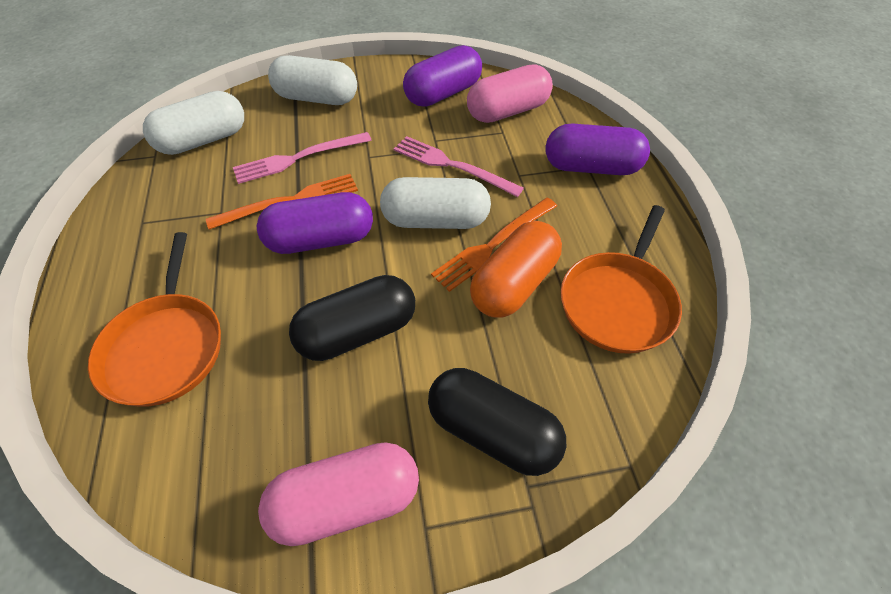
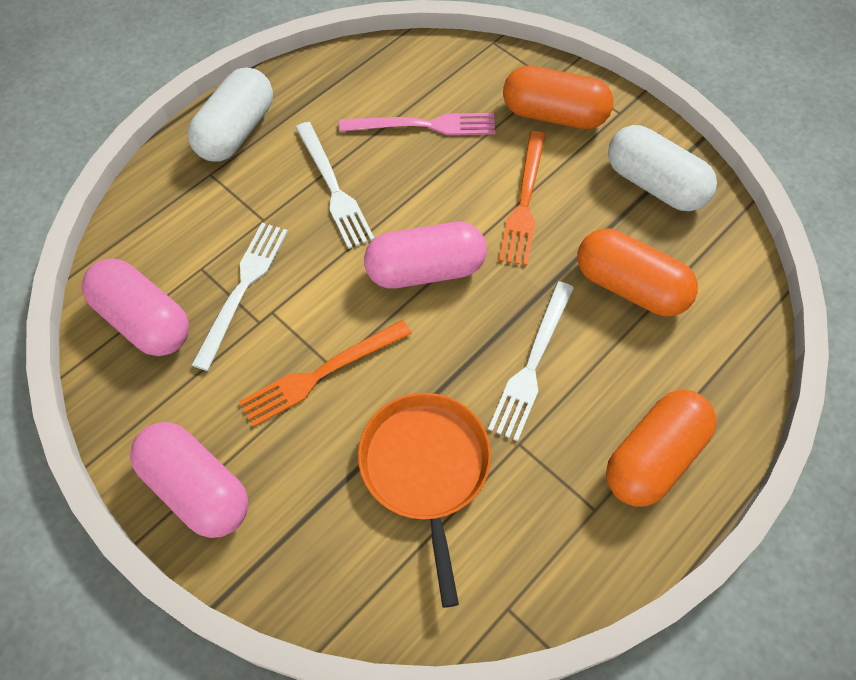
black capsule: 2 -> 0
orange capsule: 1 -> 3
orange pan: 2 -> 1
pink capsule: 2 -> 3
pink fork: 2 -> 1
purple capsule: 3 -> 0
white capsule: 3 -> 2
white fork: 0 -> 3

